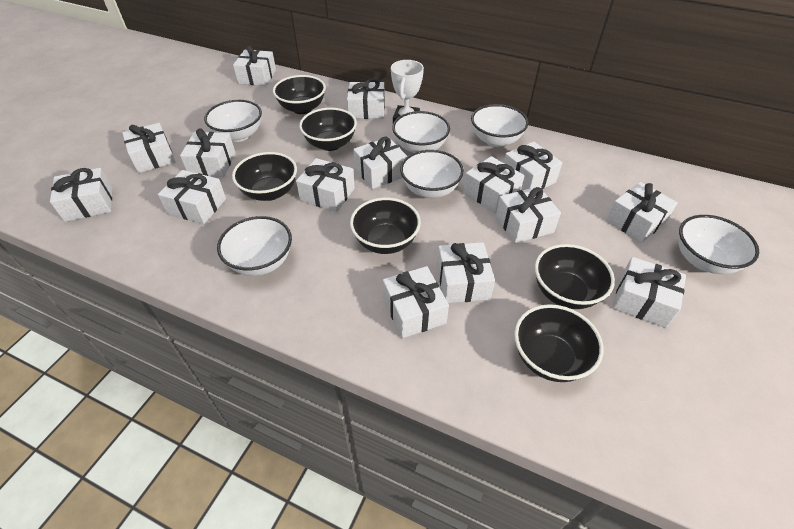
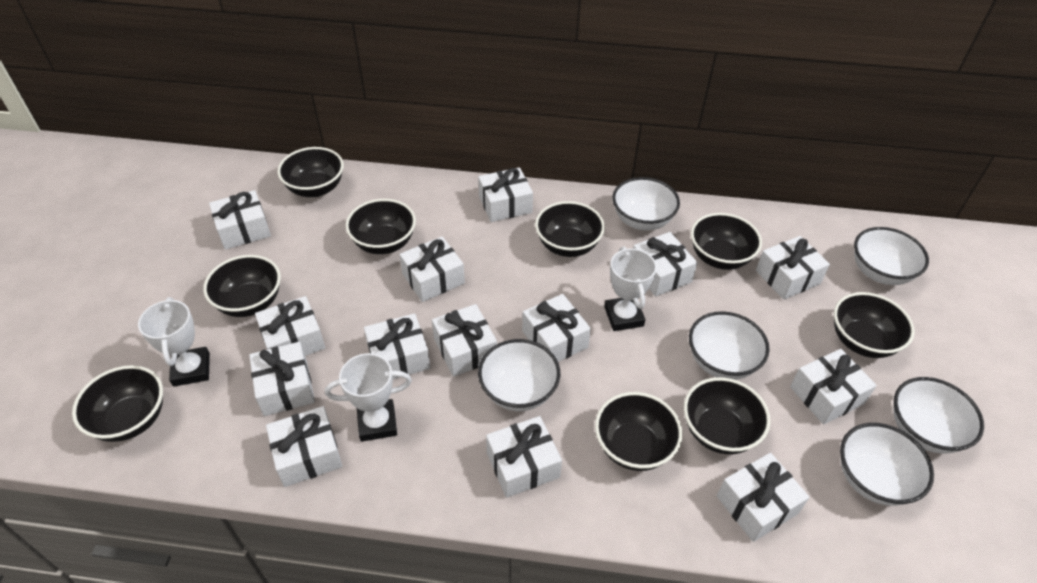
black bowl: 6 -> 9
white gift: 15 -> 14
white trophy: 1 -> 3

